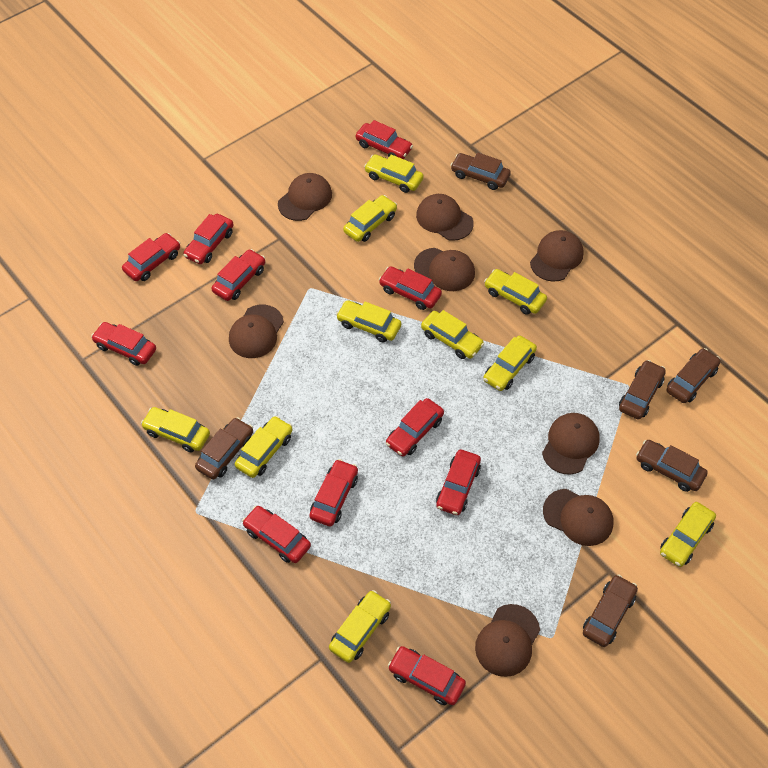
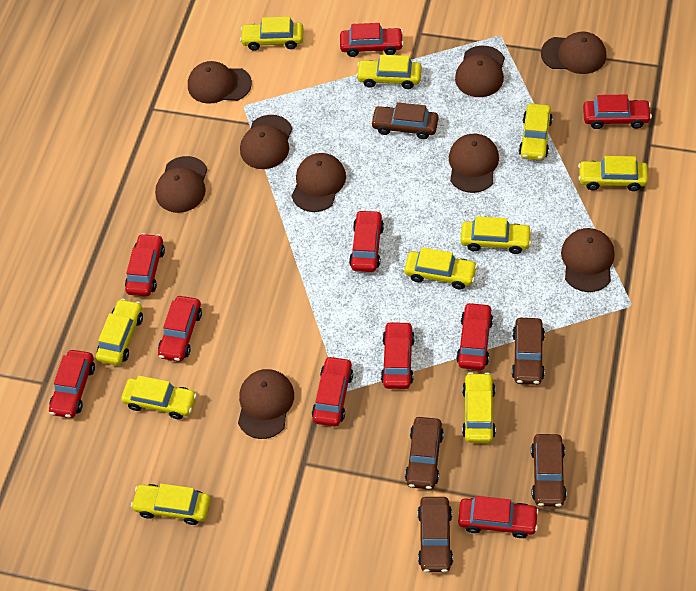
brown cap: 8 -> 9
brown car: 6 -> 5
red car: 11 -> 10

